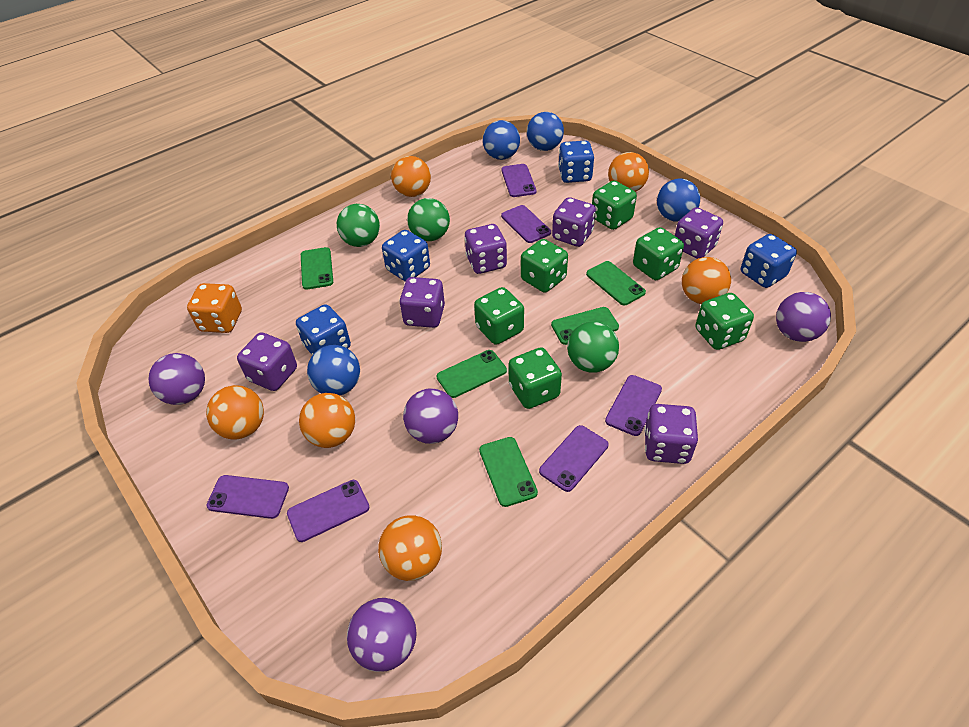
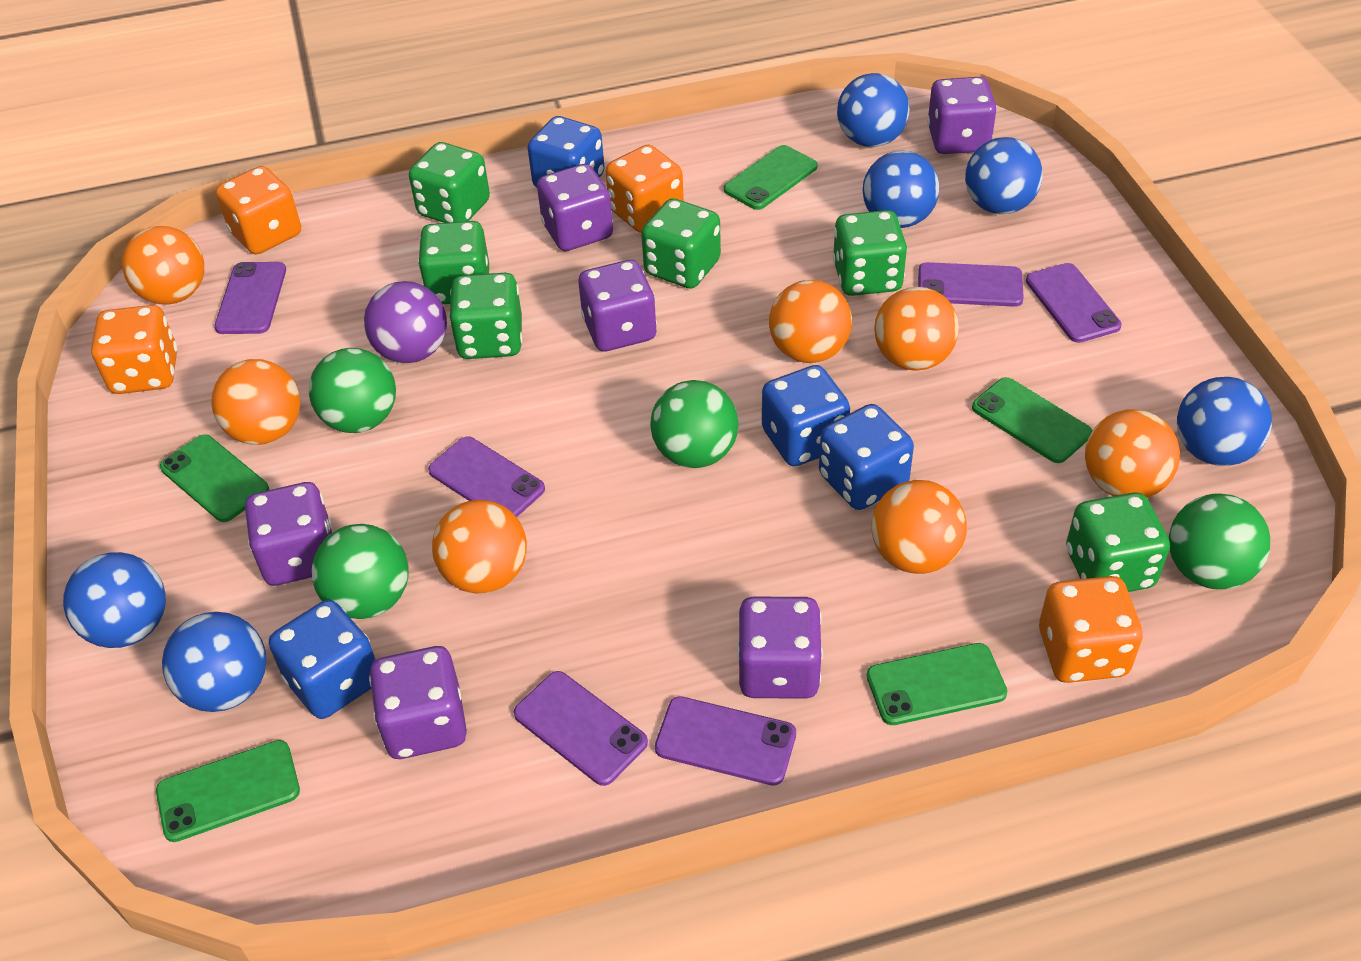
blue ball: 4 -> 6
green ball: 3 -> 4
orange ball: 6 -> 7
orange dice: 1 -> 4
purple ball: 4 -> 1

